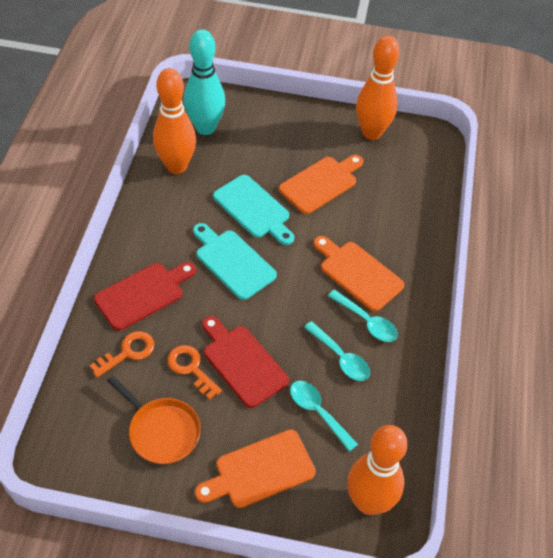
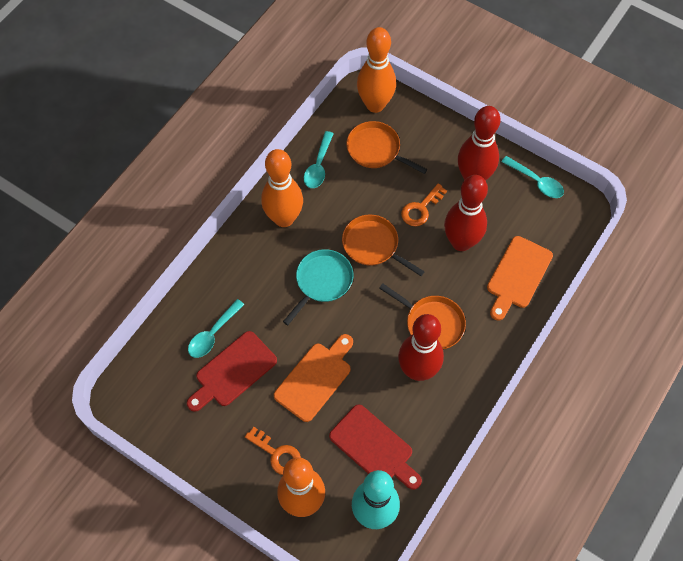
orange cutting board: 3 -> 2
orange pan: 1 -> 3
red bowling pin: 0 -> 3
turquoise cutting board: 2 -> 0
turquoise pan: 0 -> 1

